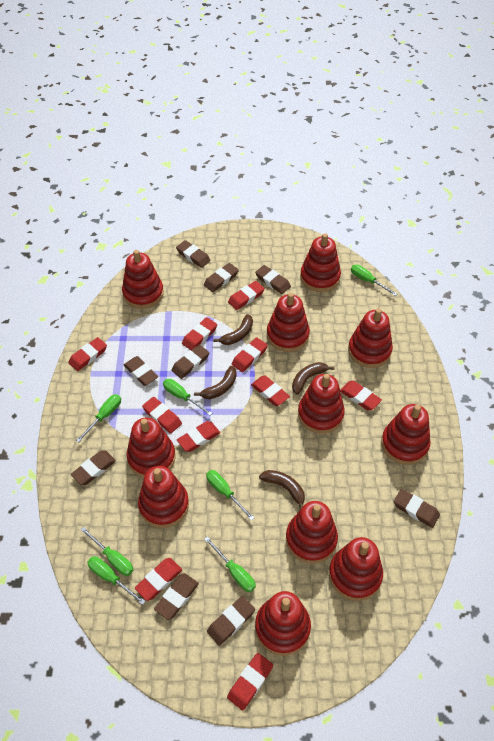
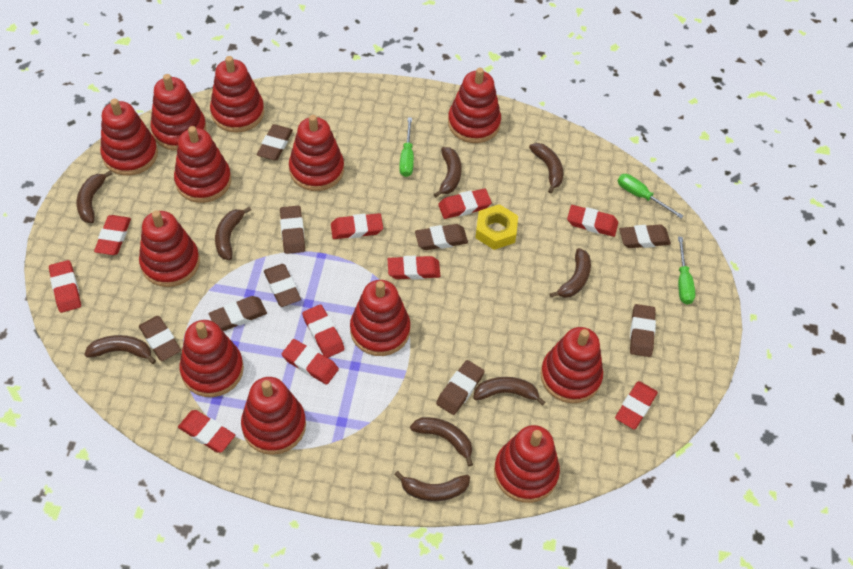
brown banana: 4 -> 9
green screwdriver: 7 -> 3
red stacking toy: 11 -> 12
yellow nut: 0 -> 1

